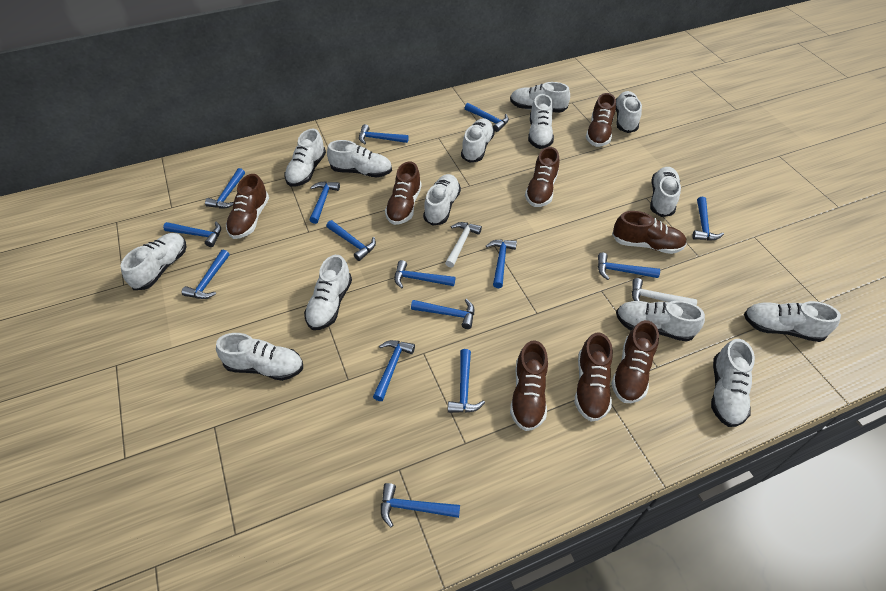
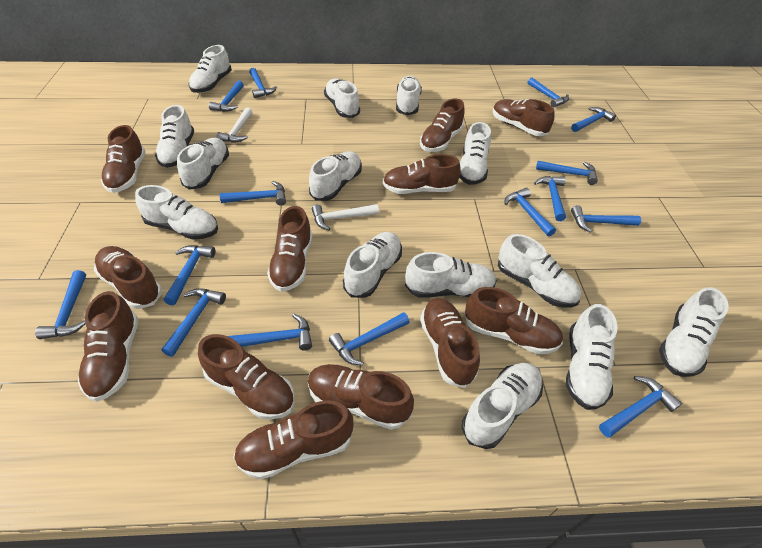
brown shoe: 8 -> 12

